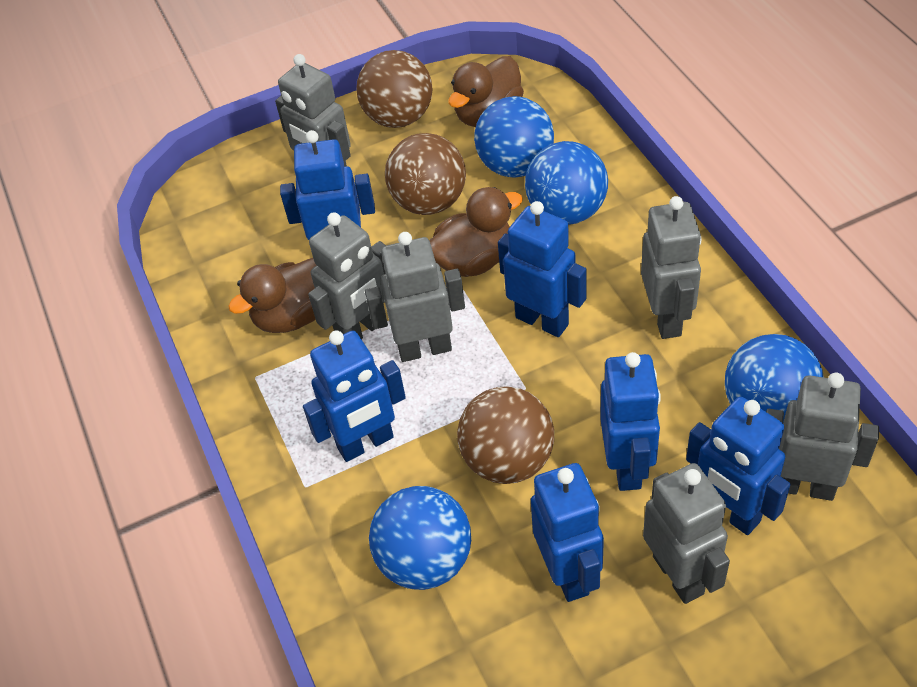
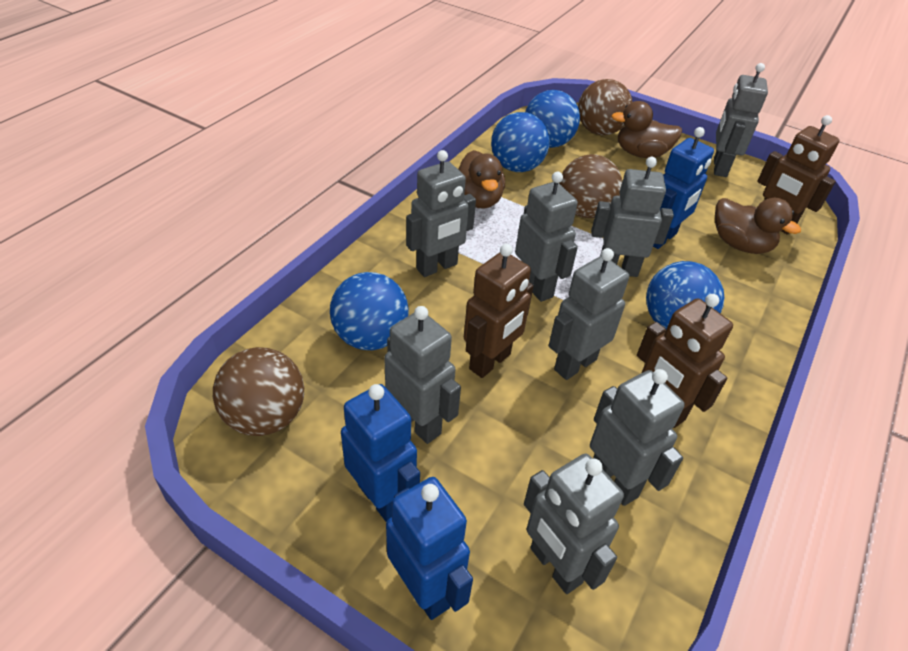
blue robot: 6 -> 3
brown robot: 0 -> 3
grey robot: 6 -> 8

